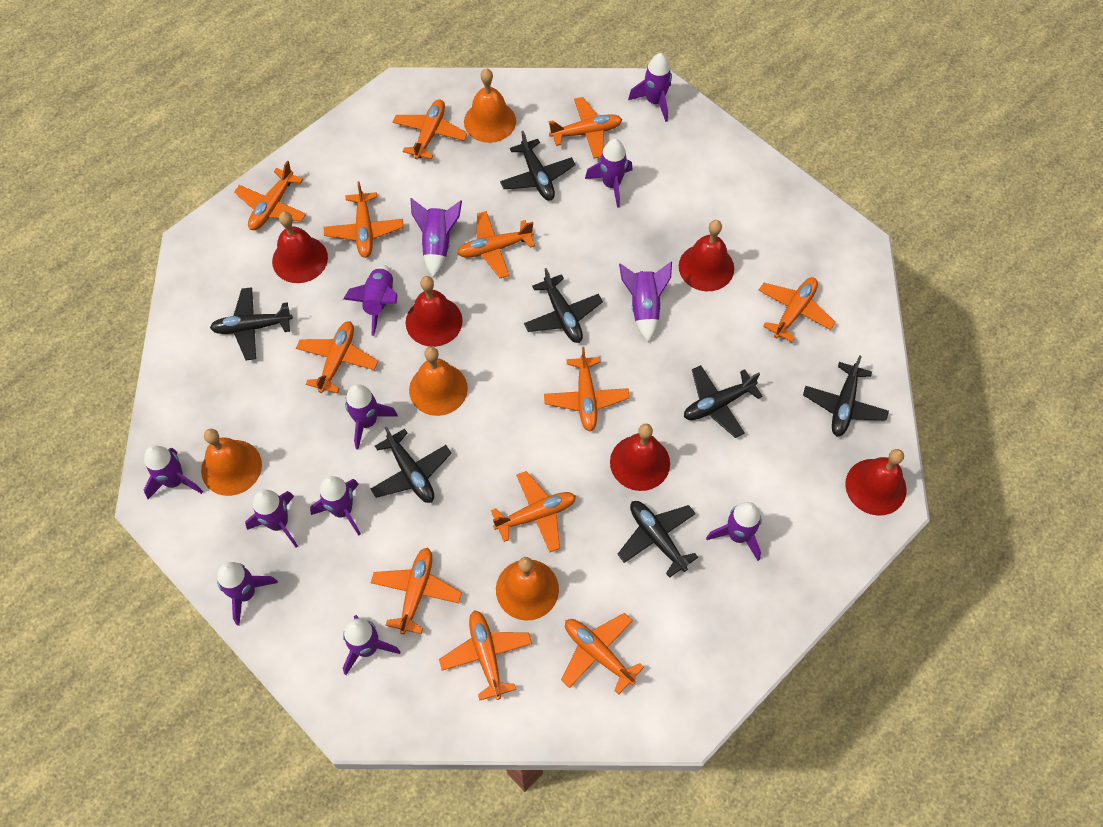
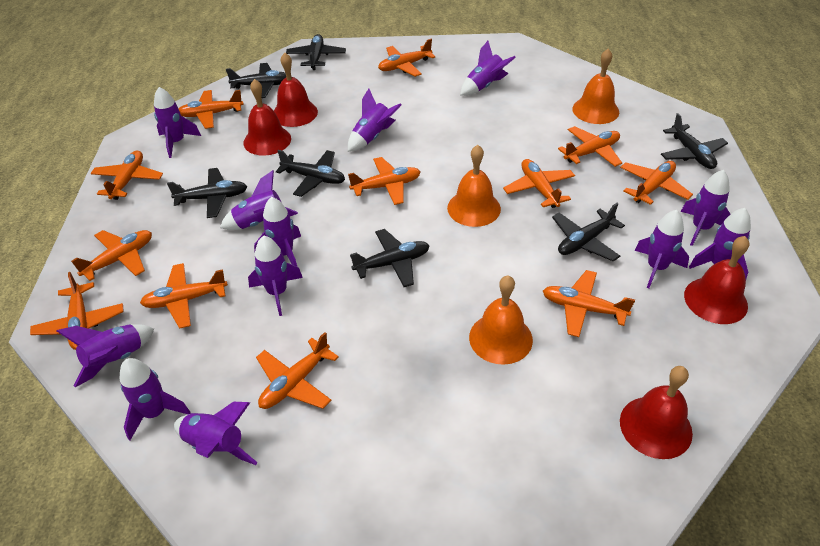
orange bell: 4 -> 3
red bell: 5 -> 4

